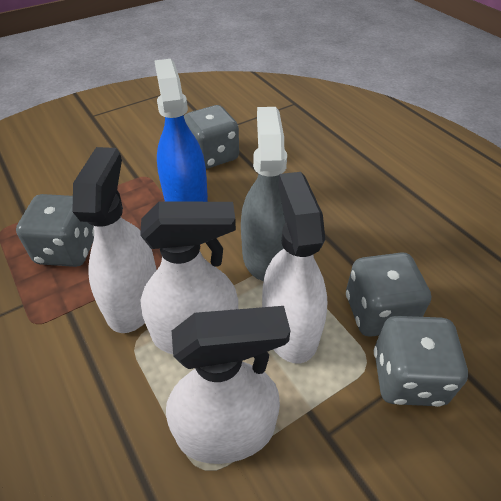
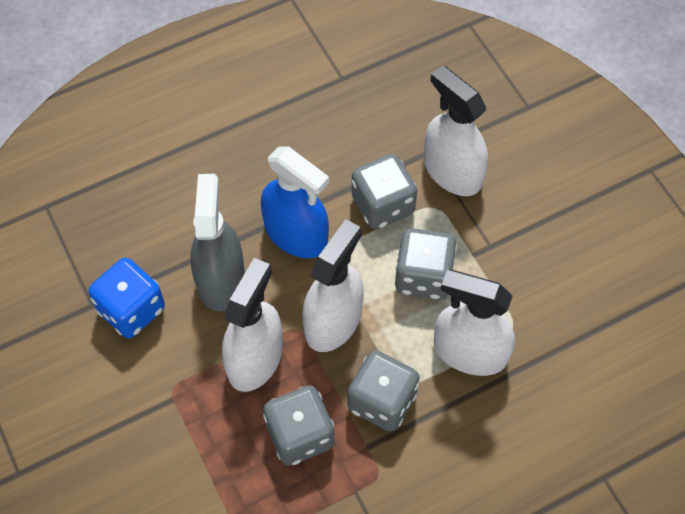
blue dice: 0 -> 1

